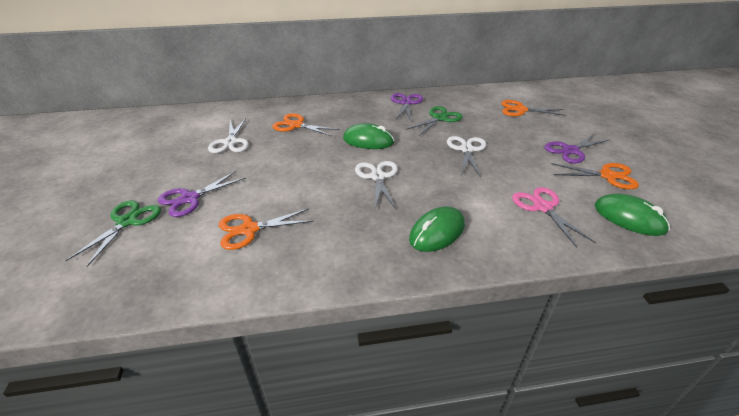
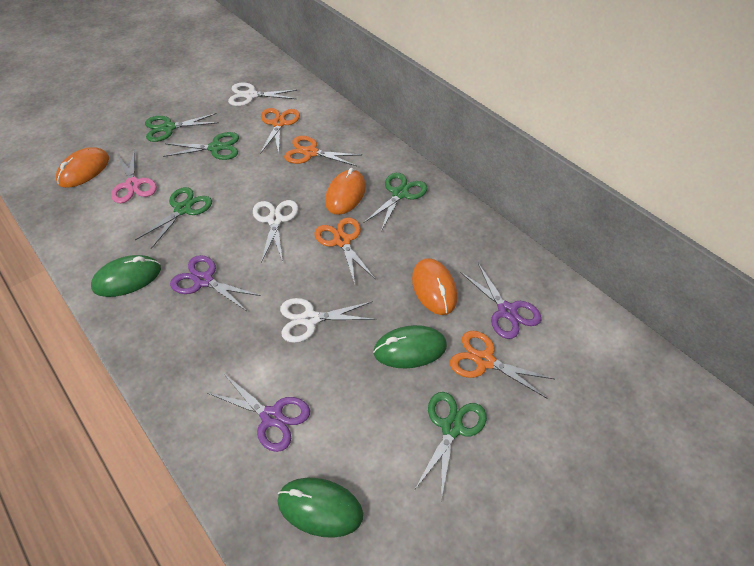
green scissors: 2 -> 5
orange mouse: 0 -> 3

